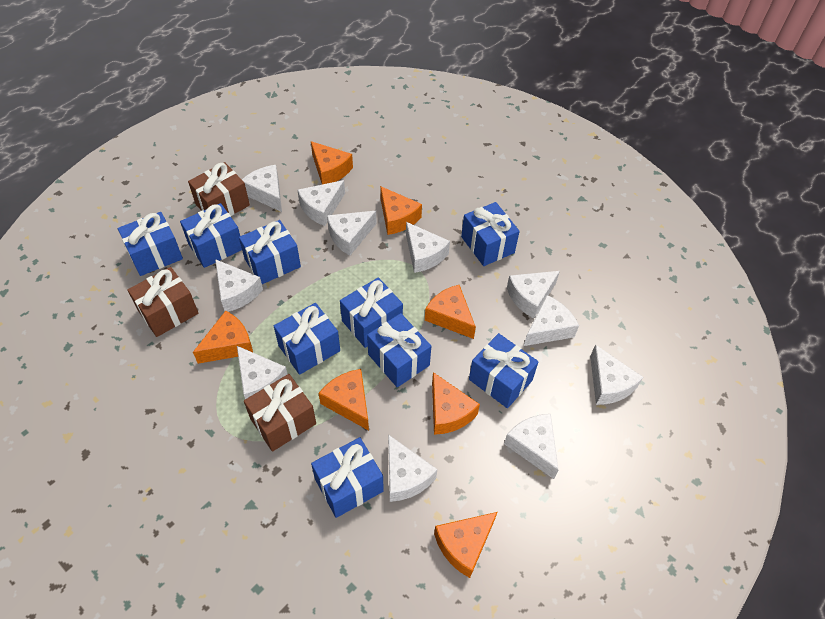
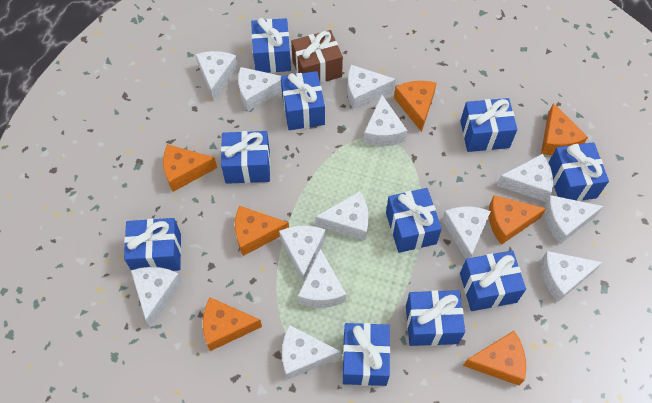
blue gift: 9 -> 10
brown gift: 3 -> 1
white cheese: 11 -> 13

